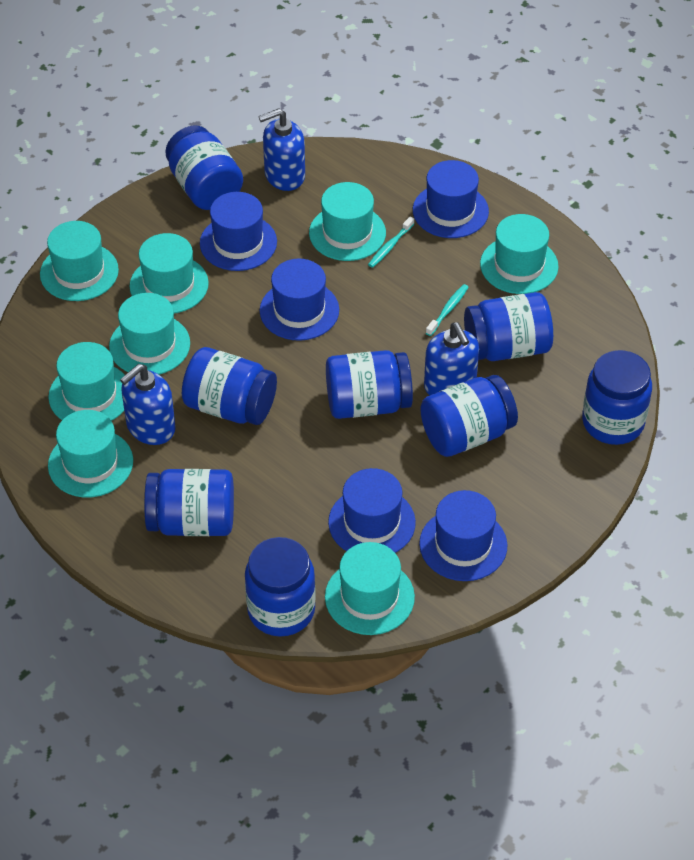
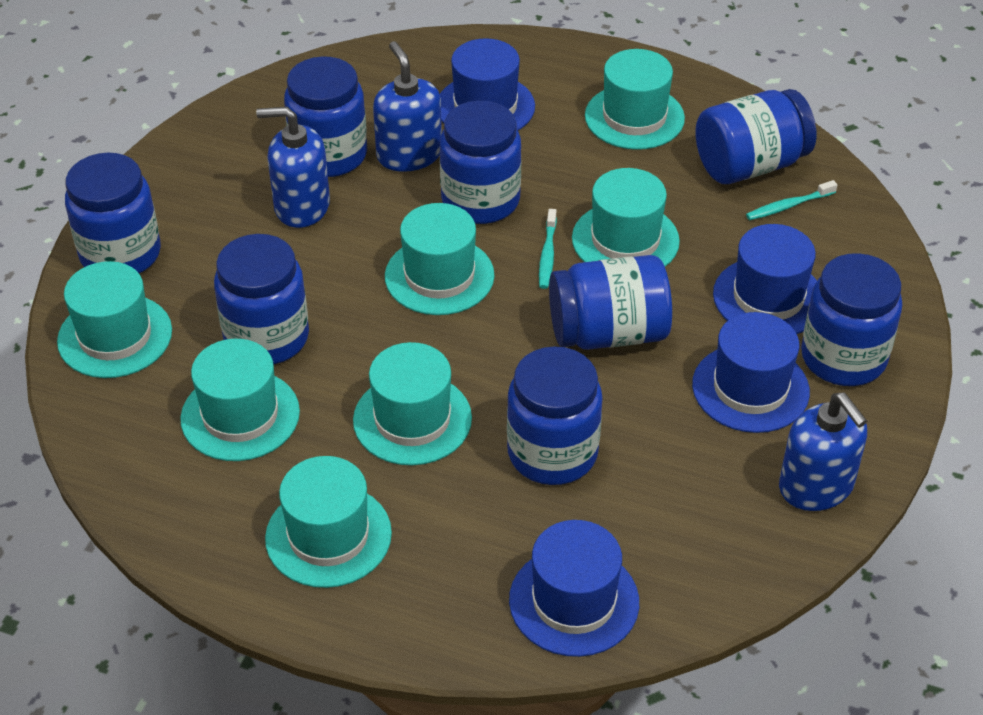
blue hat: 5 -> 4
turquoise hat: 8 -> 7

